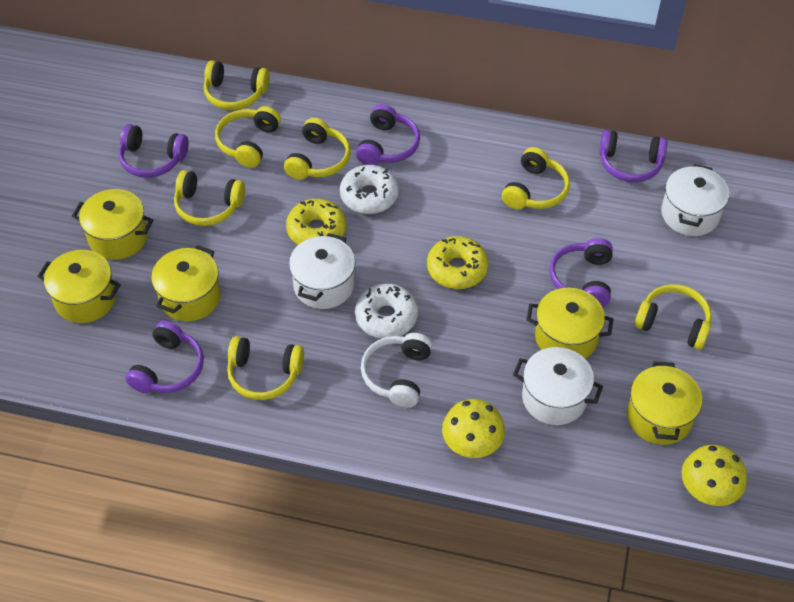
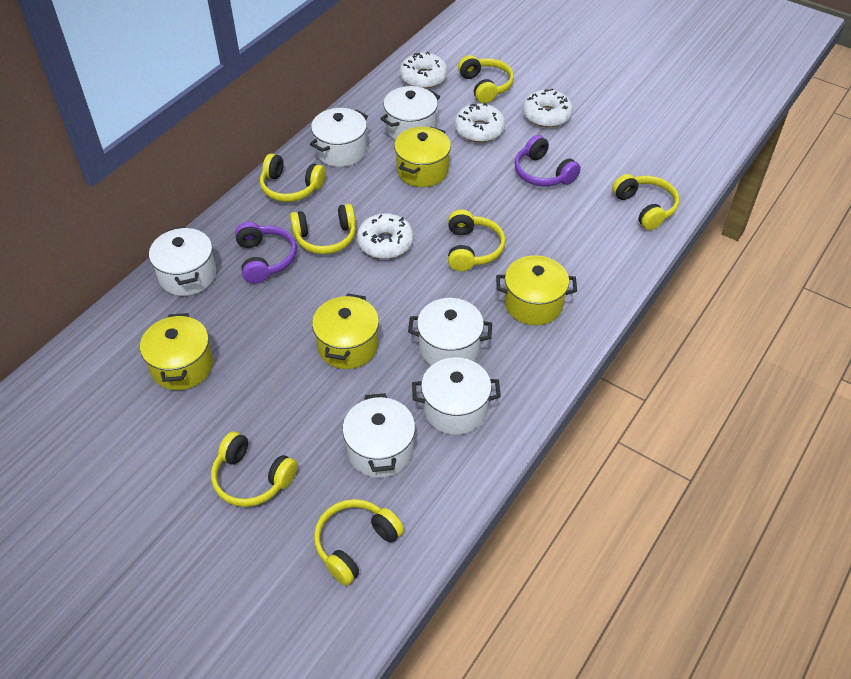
purple headphones: 5 -> 2
white donut: 2 -> 4
white headphones: 1 -> 0
white pot: 3 -> 6
yellow donut: 2 -> 0
yellow mushroom: 2 -> 0
yellow pot: 5 -> 4

